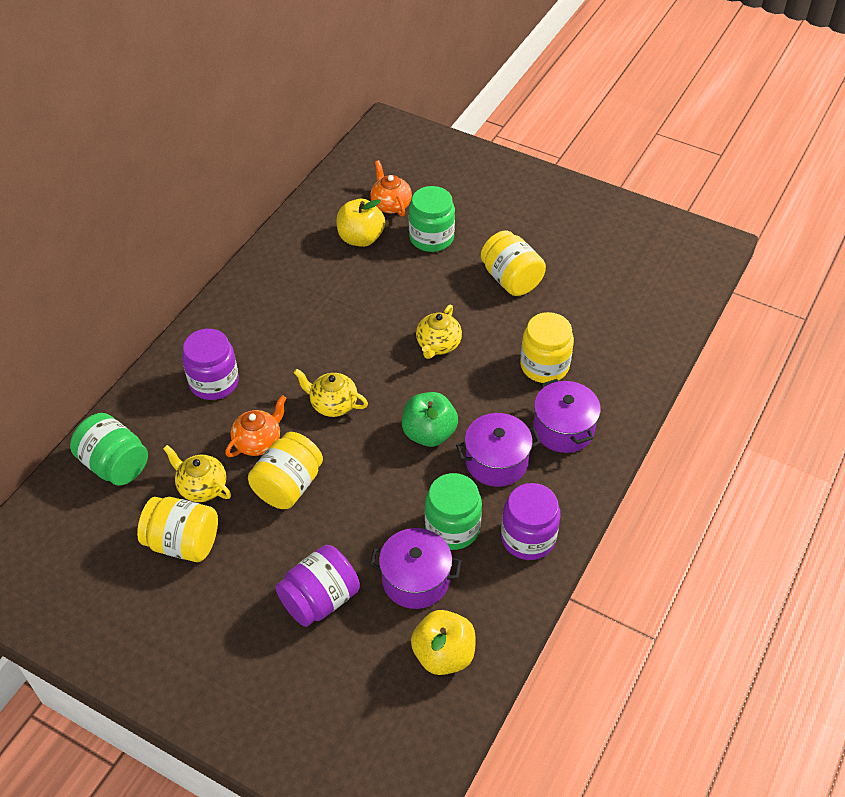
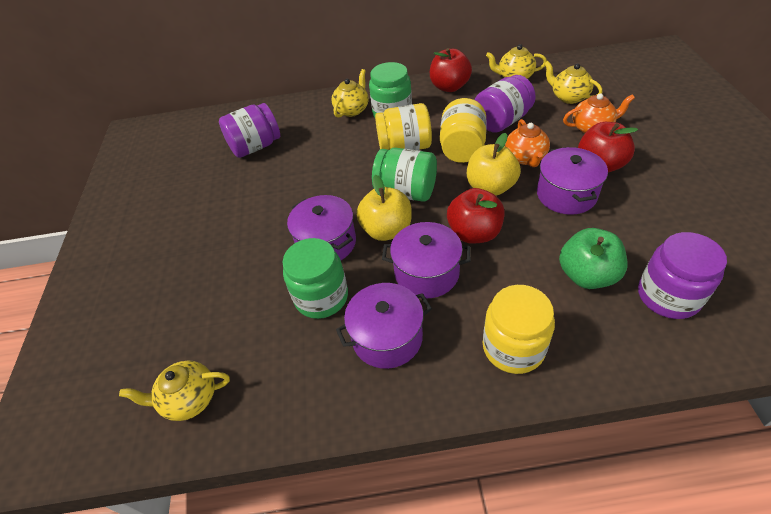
purple pot: 3 -> 4
red apple: 0 -> 3
yellow jar: 4 -> 3
yellow teapot: 3 -> 4

